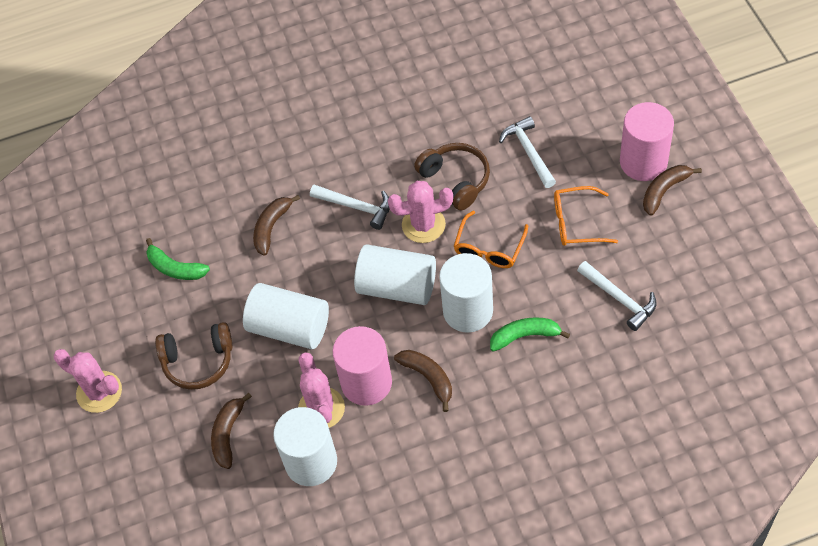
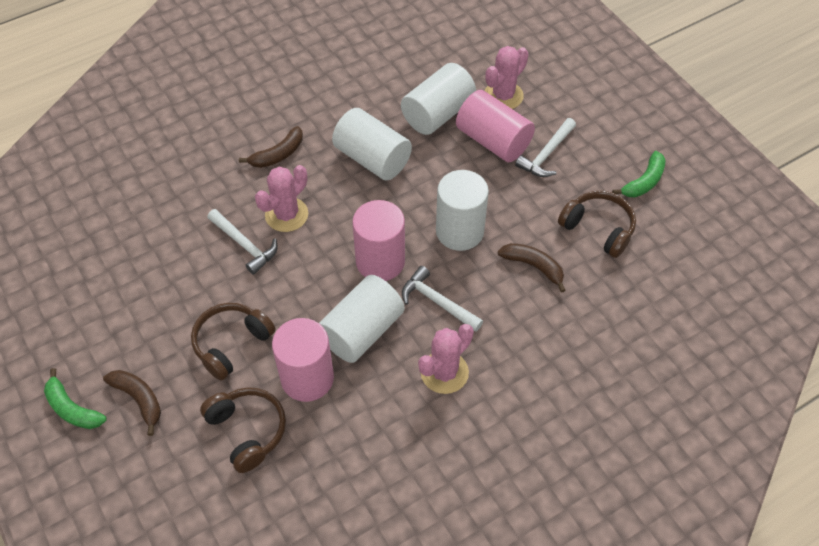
brown banana: 4 -> 3
brown headphones: 2 -> 3
orange glasses: 2 -> 0
pink cylinder: 2 -> 3

